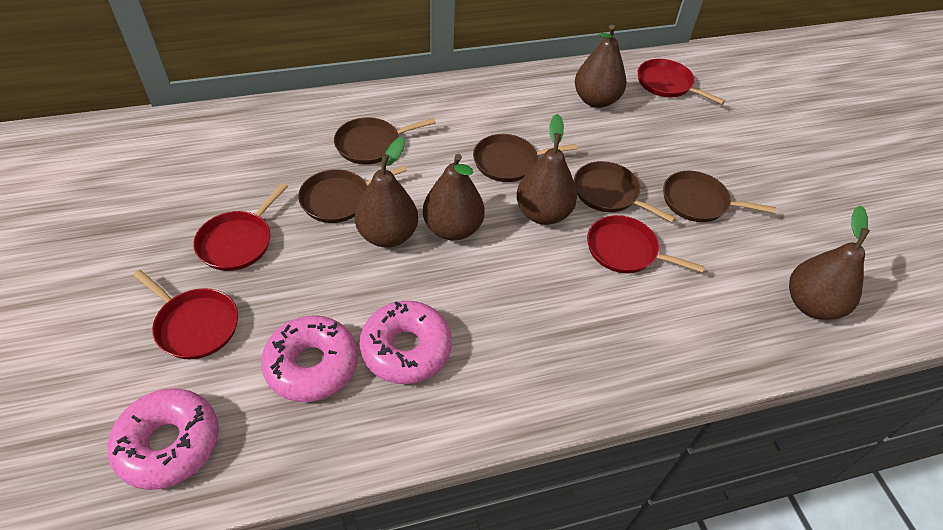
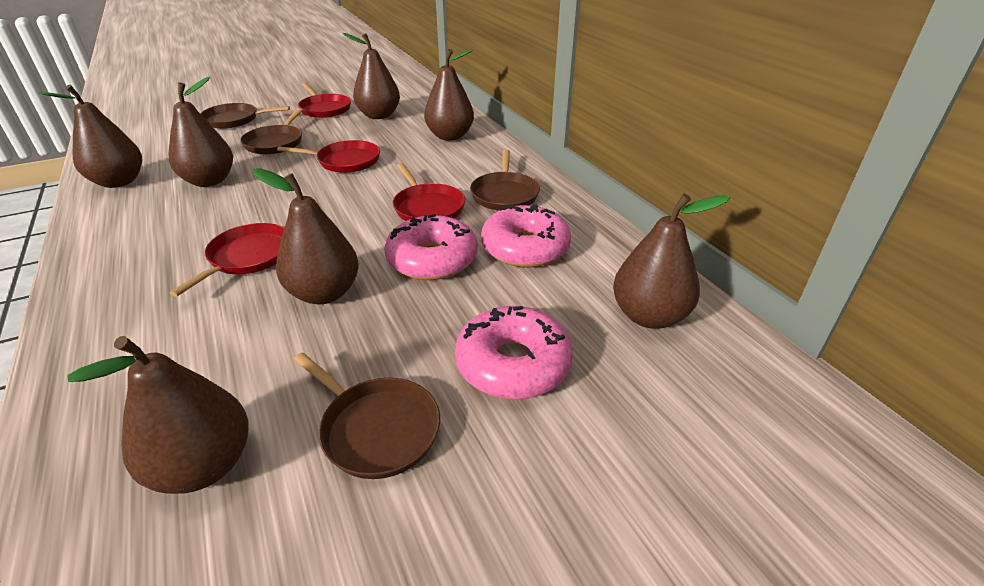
brown pan: 5 -> 4
brown pear: 5 -> 7

